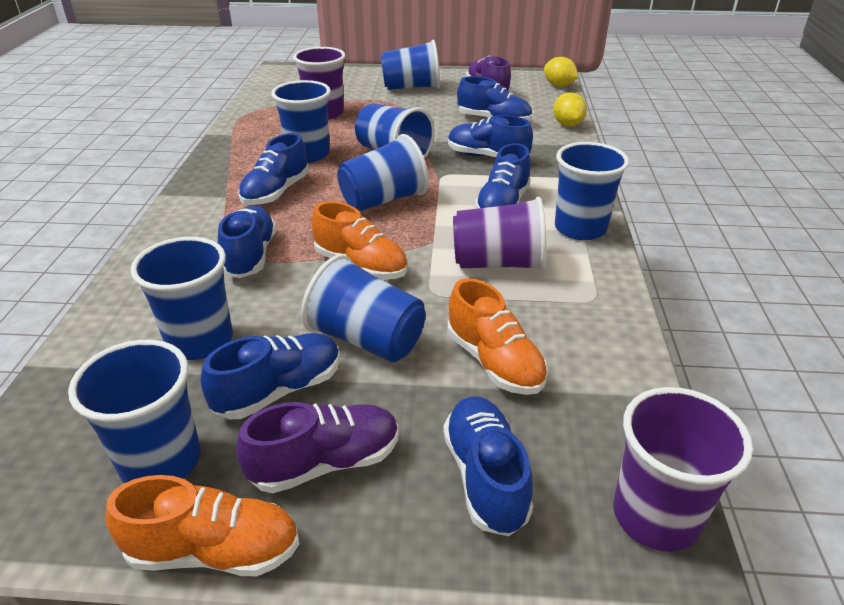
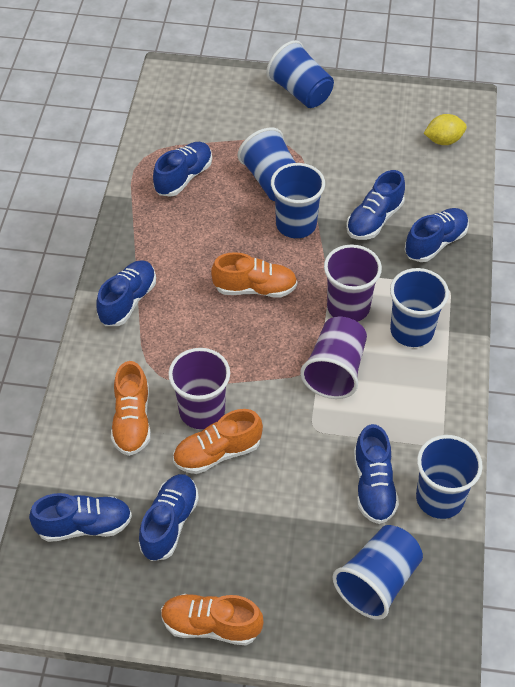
blue cup: 8 -> 6
orange shoe: 3 -> 4
purple shoe: 2 -> 0
yellow lemon: 2 -> 1

